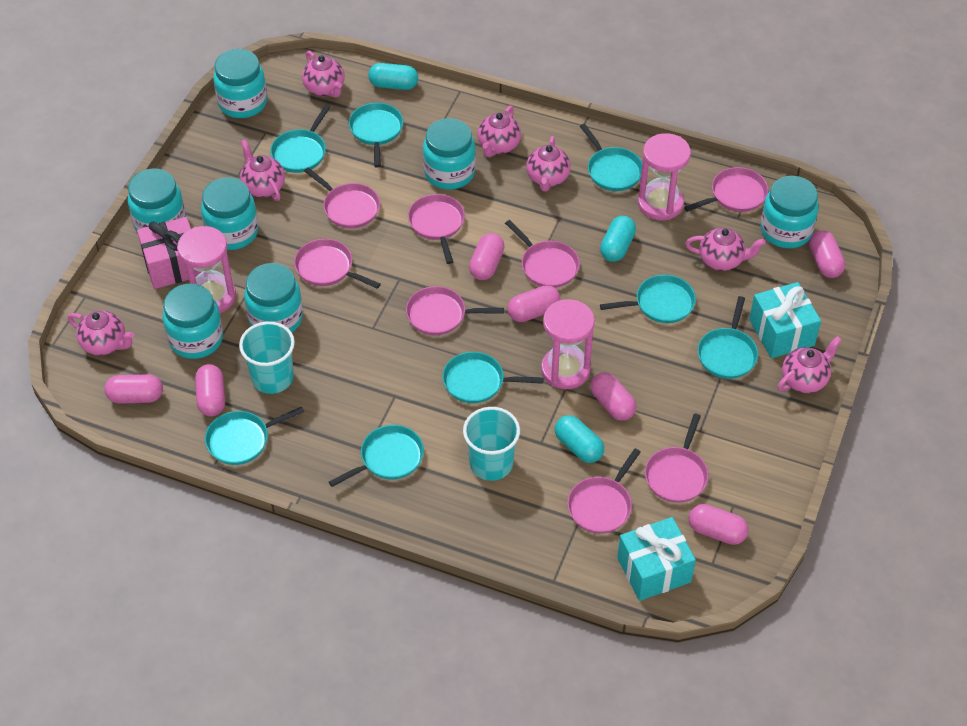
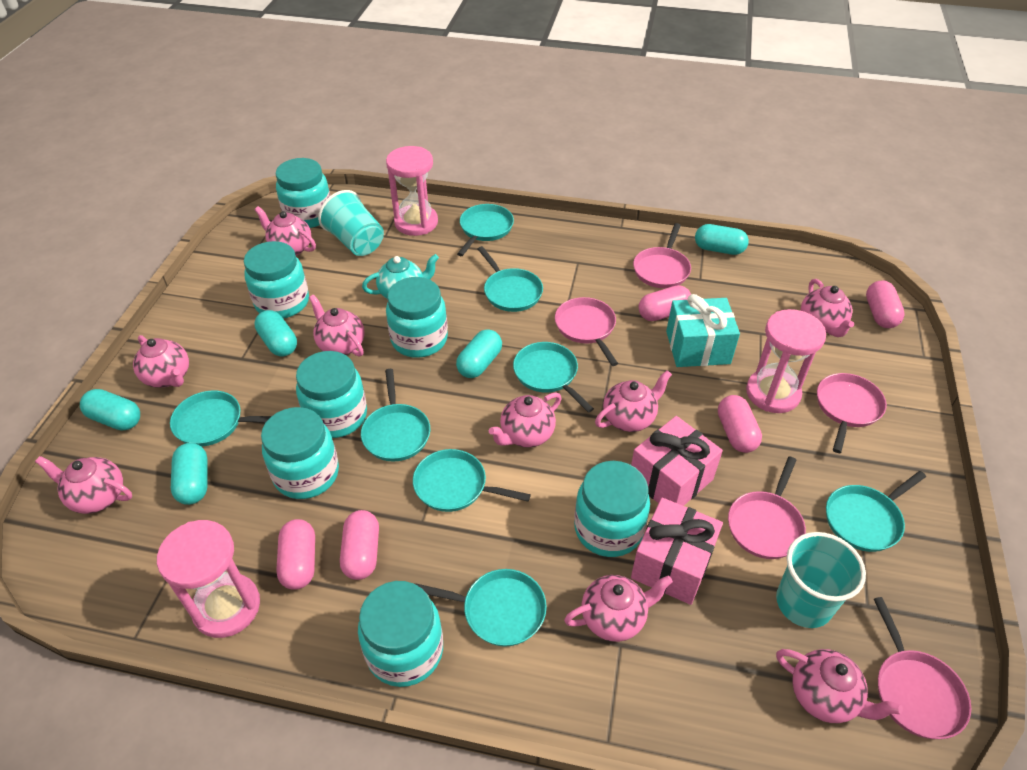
pink capsule: 7 -> 5
pink gift: 1 -> 2
pink pan: 8 -> 5
pink teapot: 7 -> 9
turquoise capsule: 3 -> 5
turquoise gift: 2 -> 1
turquoise teapot: 0 -> 1

